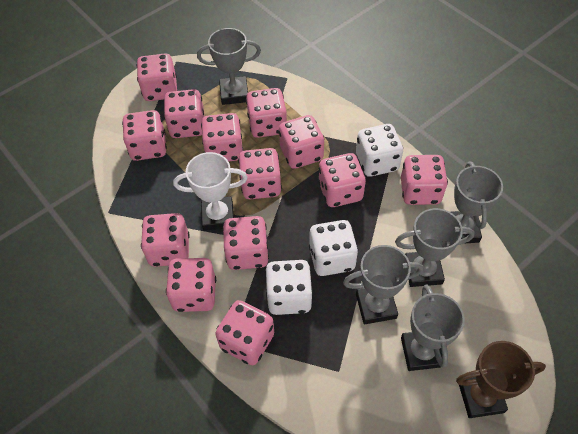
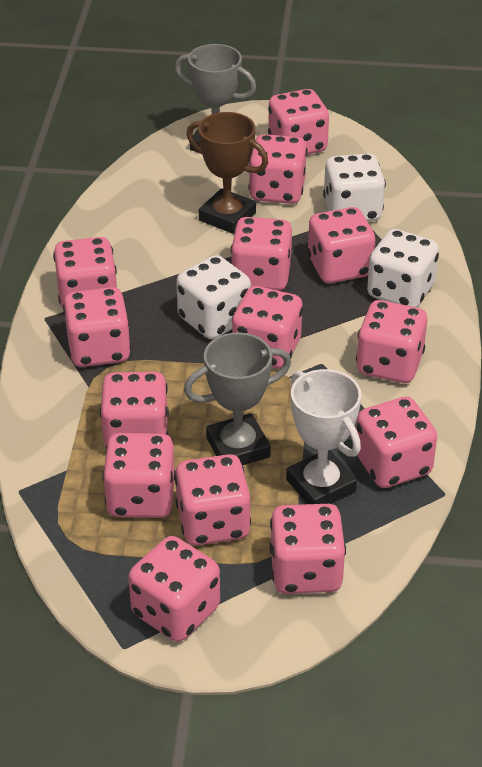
grey trophy: 5 -> 2
pink dice: 13 -> 14

